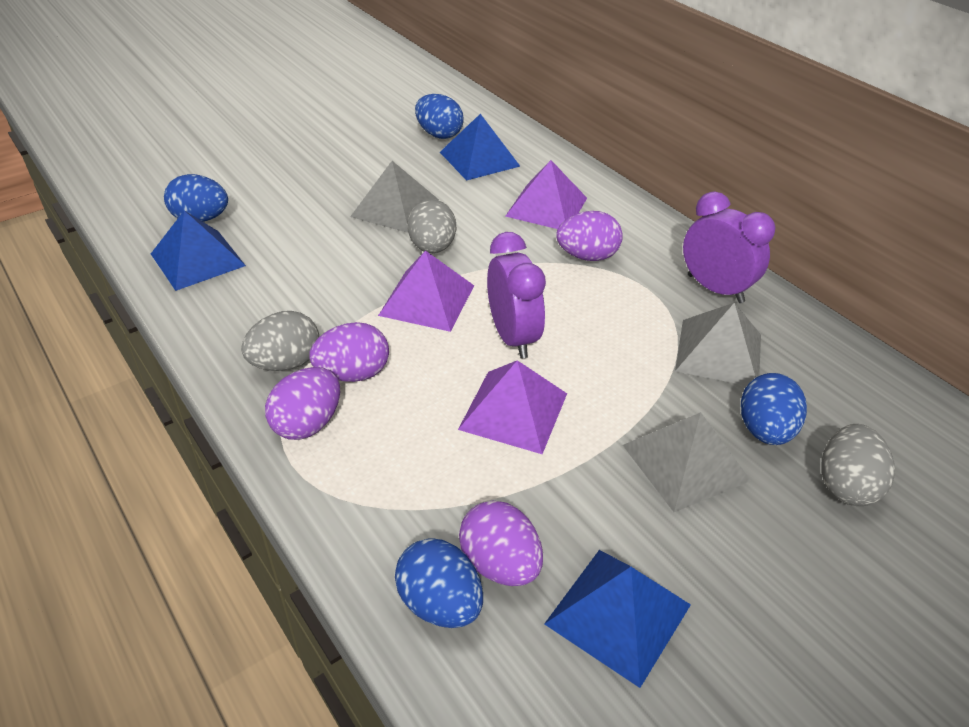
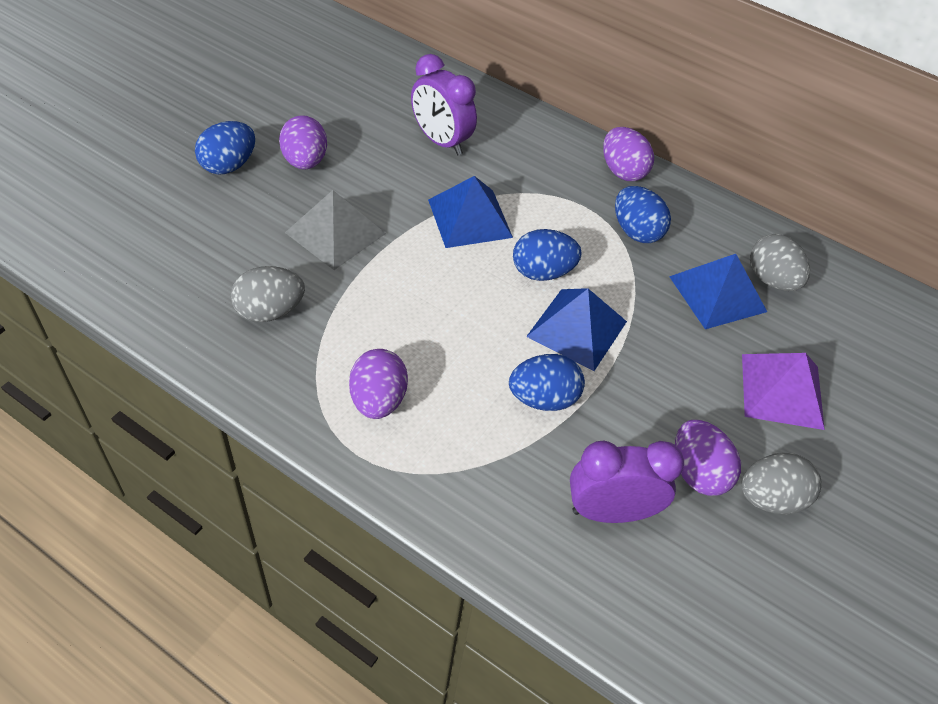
grey pyramid: 3 -> 1
purple pyramid: 3 -> 1

